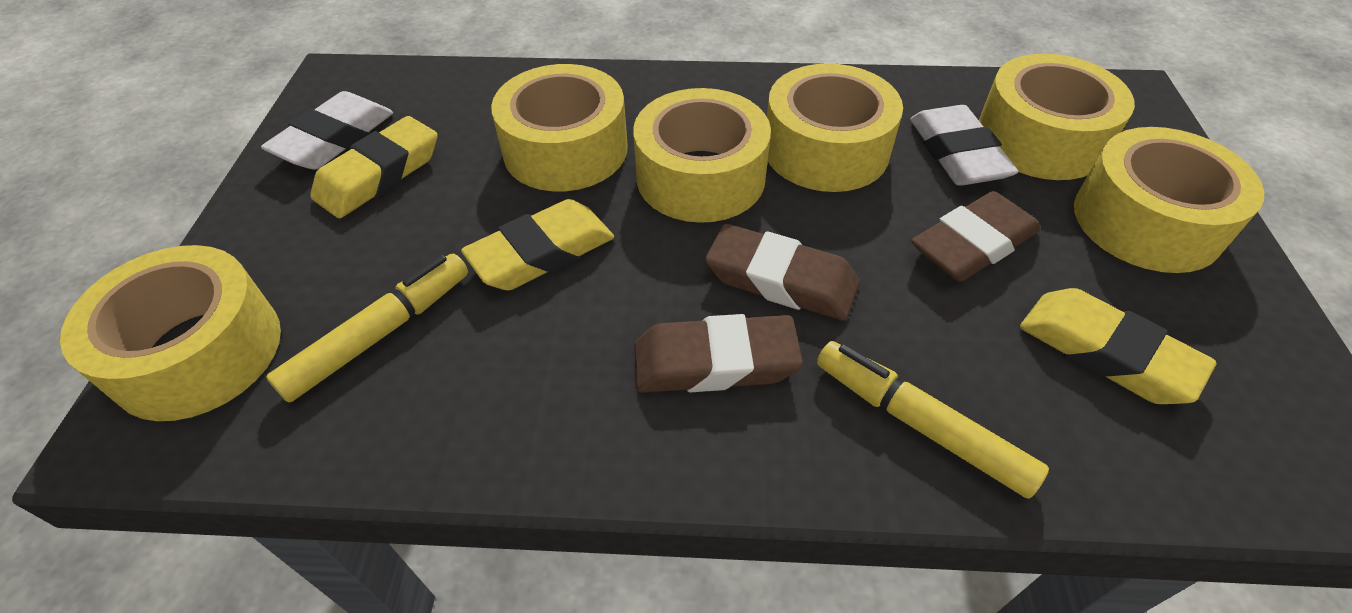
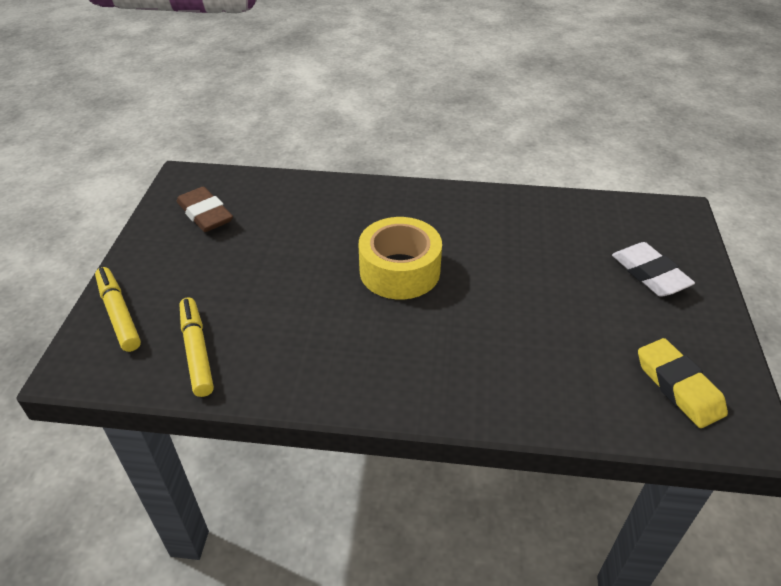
brown eraser: 3 -> 1
white eraser: 2 -> 1
yellow eraser: 3 -> 1
yellow tape: 6 -> 1

